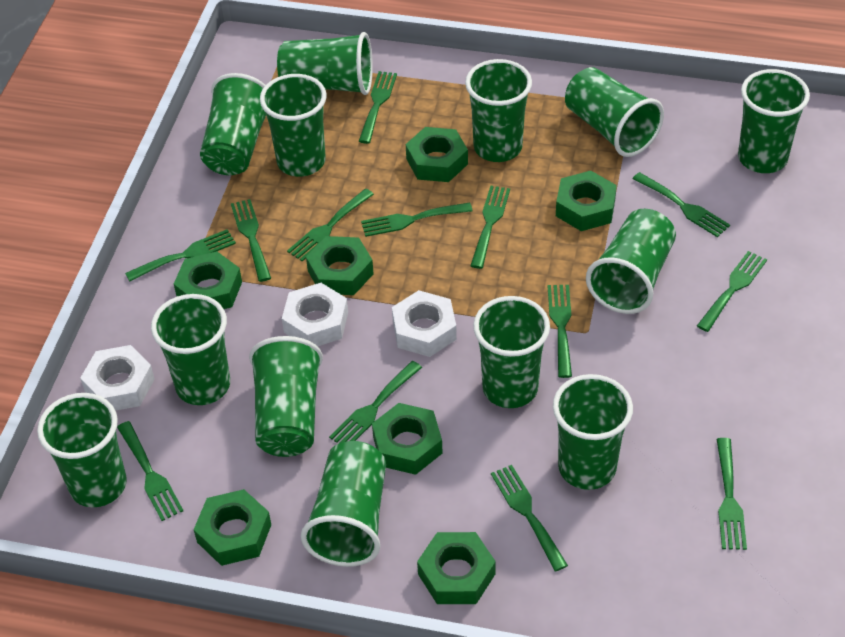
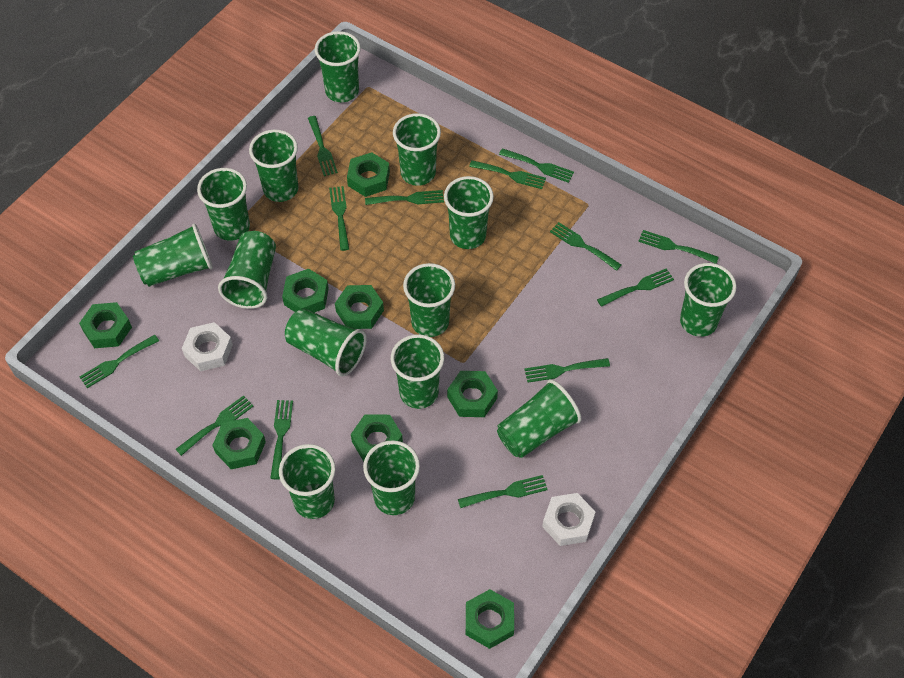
green cup: 13 -> 14
green nut: 7 -> 8
white nut: 3 -> 2

